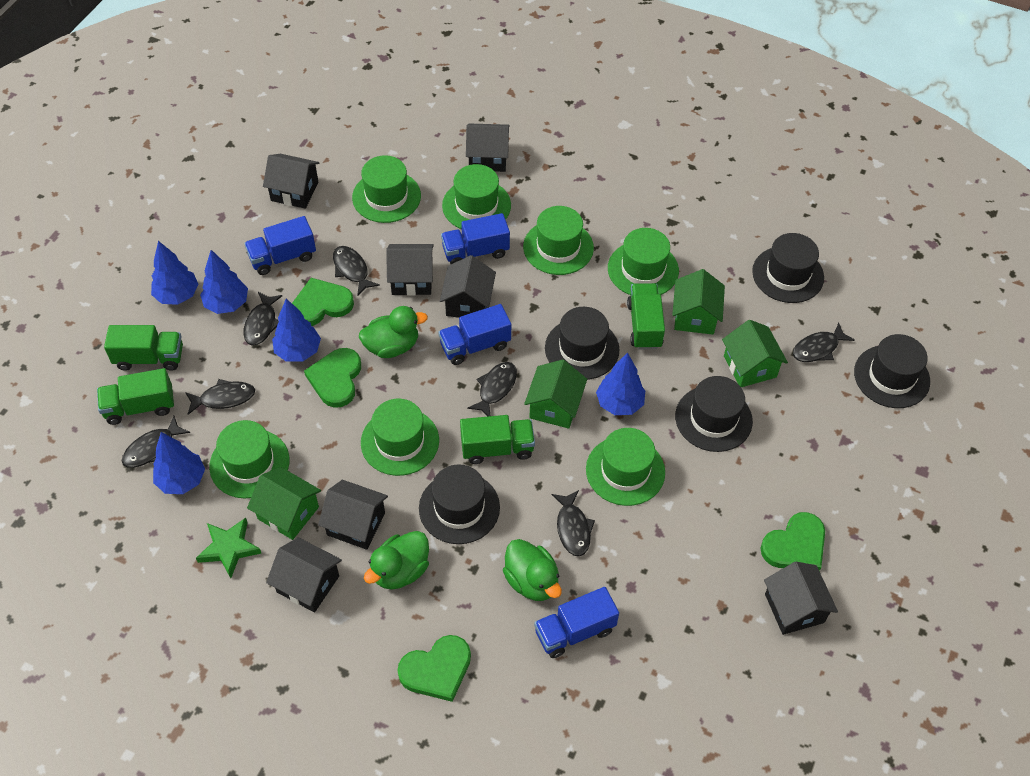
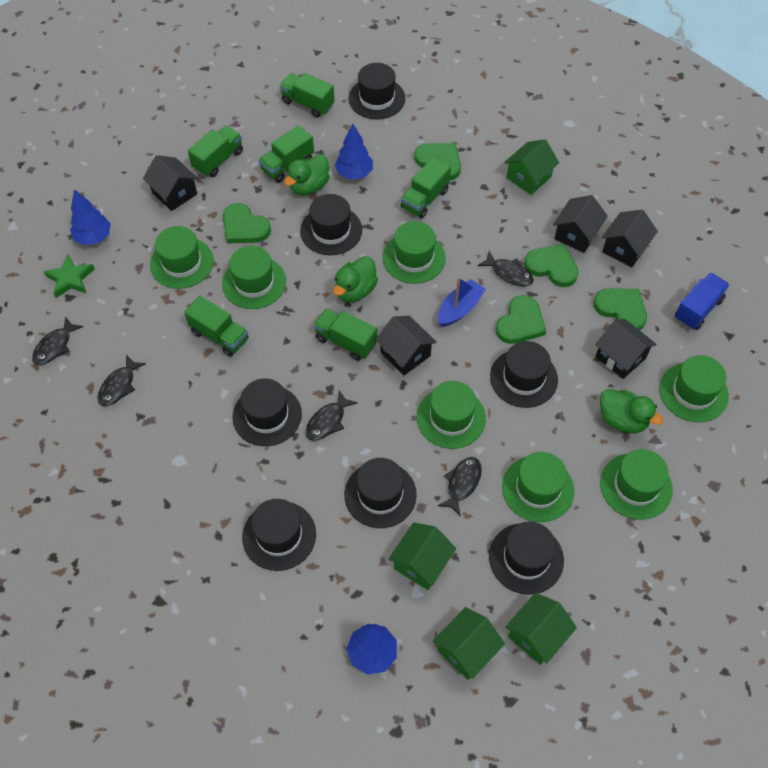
black fish: 7 -> 5
black hat: 5 -> 7
black house: 7 -> 5
blue boat: 0 -> 1
blue tree: 5 -> 3
blue truck: 4 -> 1
green heart: 4 -> 5
green truck: 4 -> 6

